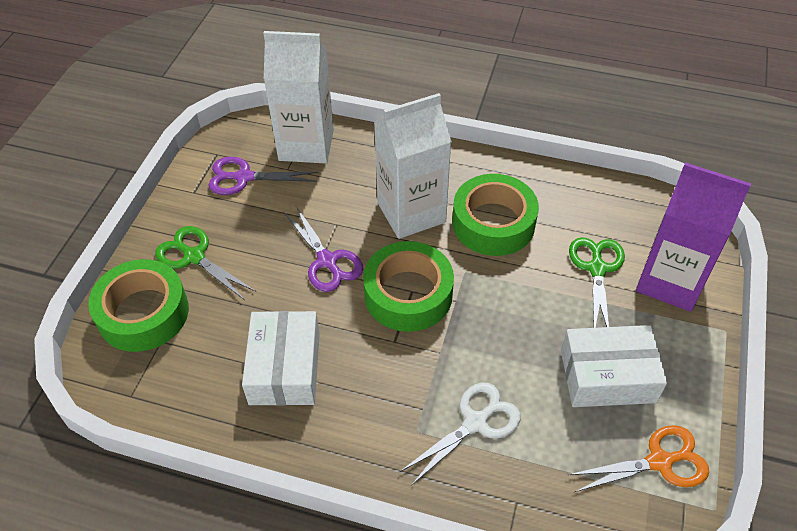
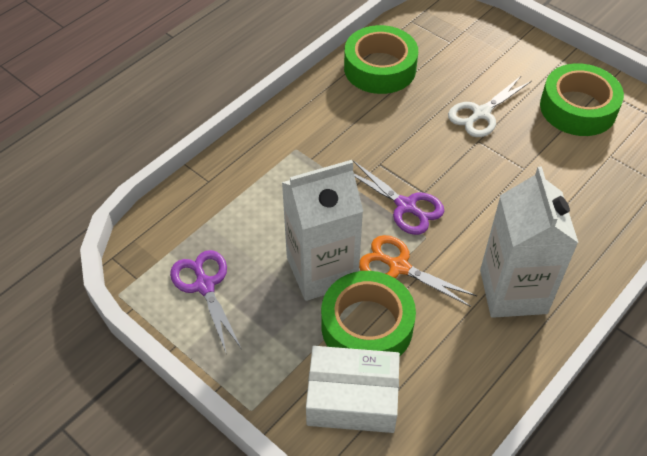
green scissors: 2 -> 0
purple carton: 1 -> 0
white box: 2 -> 1

